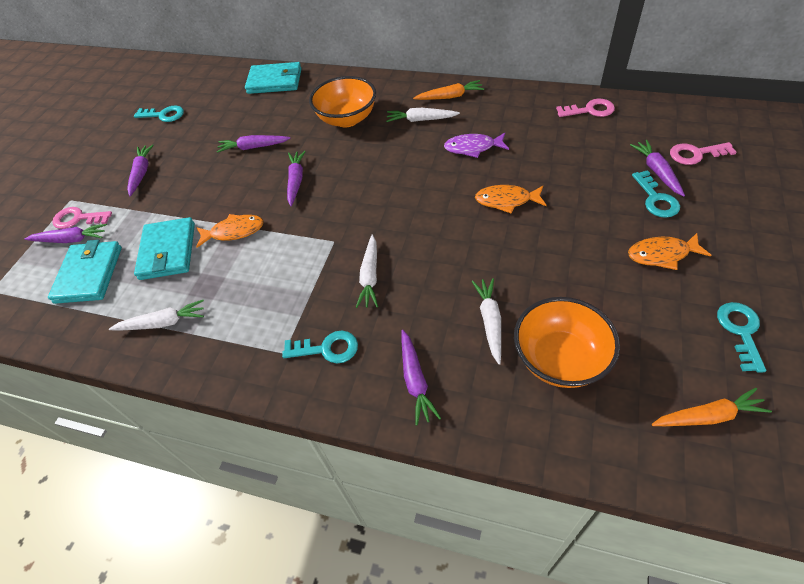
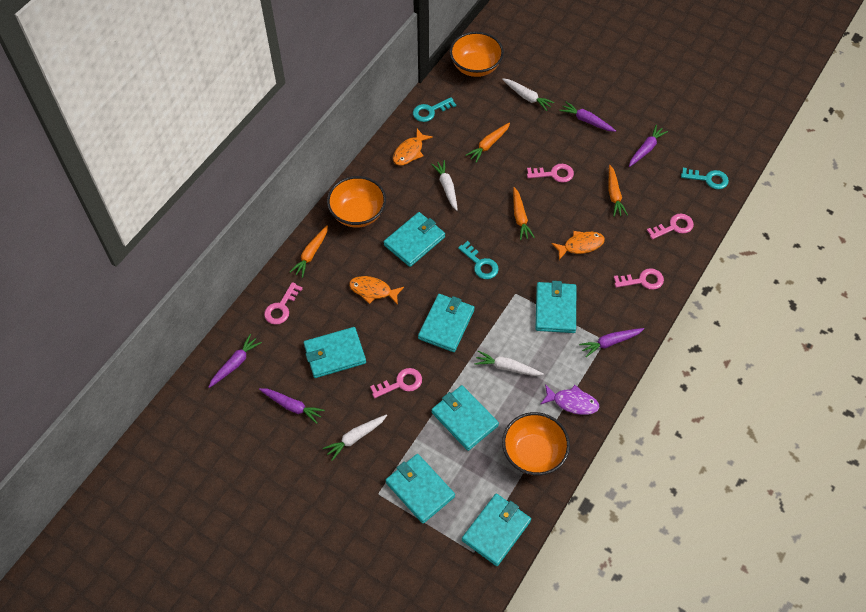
orange bowl: 2 -> 3
orange carrot: 2 -> 4
pink key: 3 -> 5
purple carrot: 6 -> 5
turquoise key: 4 -> 3
turquoise wallet: 3 -> 7

